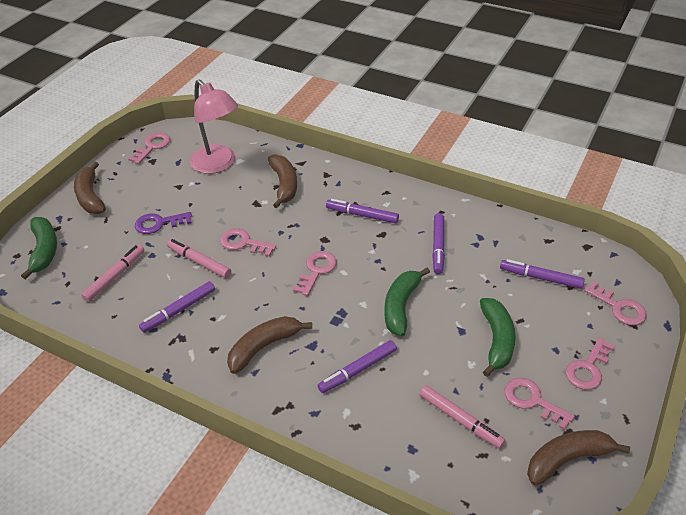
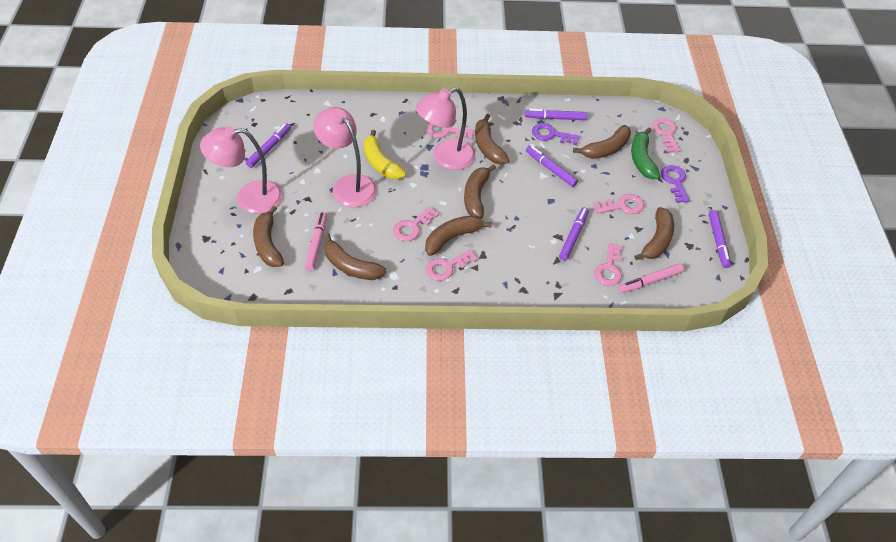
brown banana: 4 -> 7
green banana: 3 -> 1
pink lamp: 1 -> 3
pink marker: 3 -> 2
purple key: 1 -> 2
yellow banana: 0 -> 1

